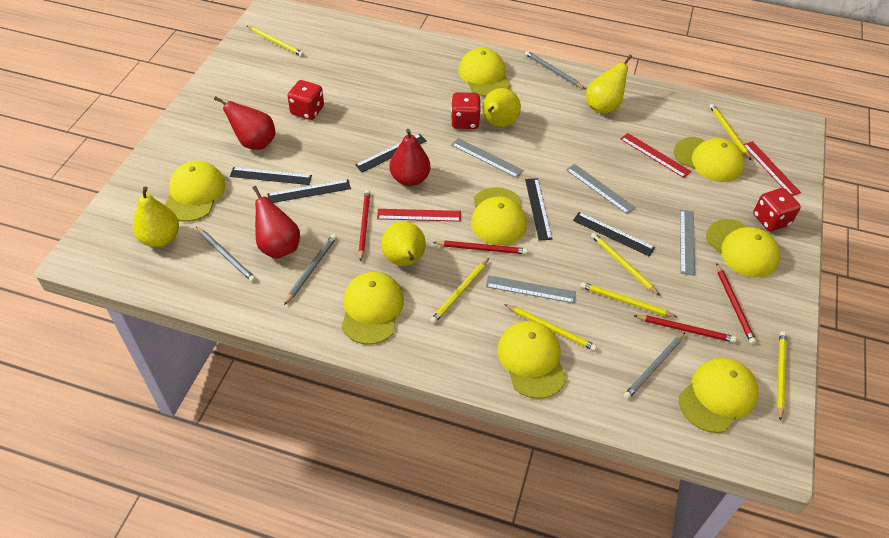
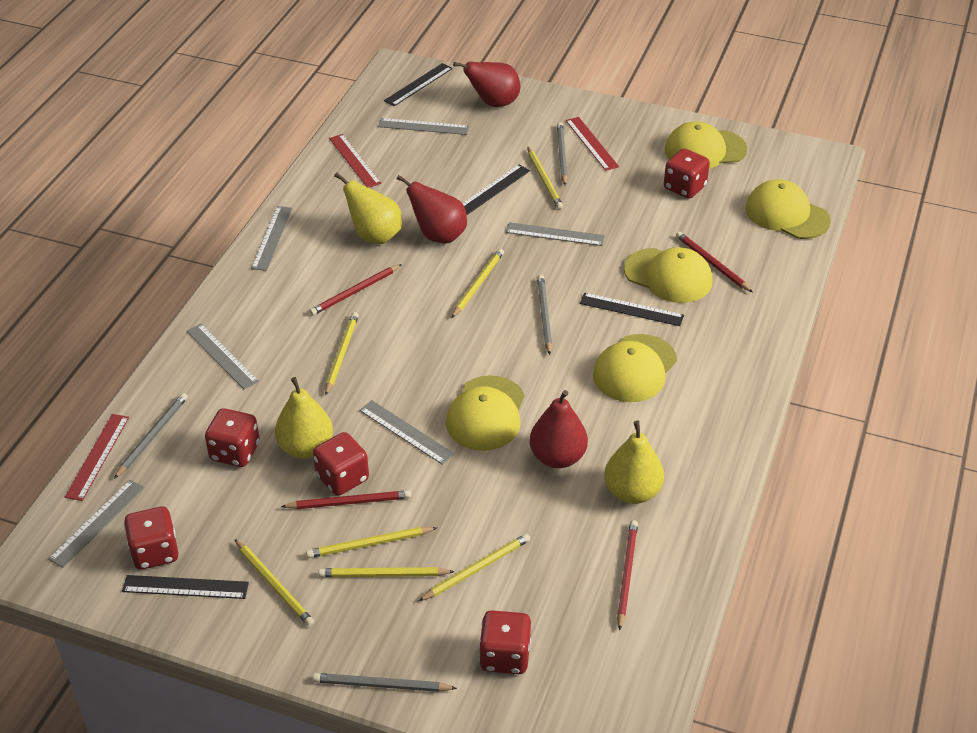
black ruler: 5 -> 4
grey ruler: 4 -> 6
red dice: 3 -> 5
yellow cap: 8 -> 5
yellow pear: 4 -> 3

